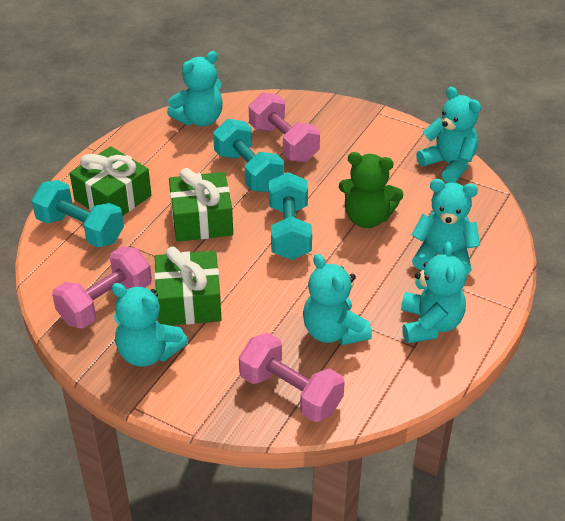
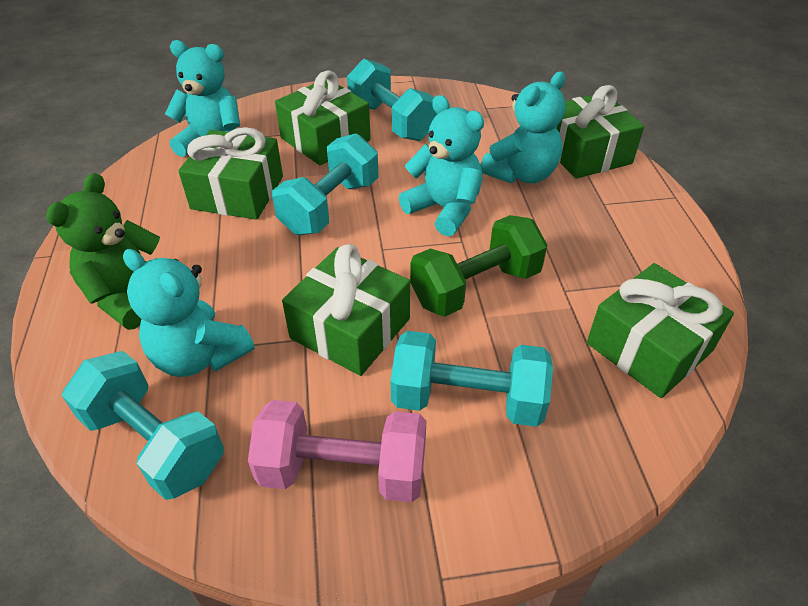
green dumbbell: 0 -> 1
green gift: 3 -> 5
pink dumbbell: 3 -> 1
turquoise dumbbell: 3 -> 4
turquoise teddy bear: 6 -> 4

